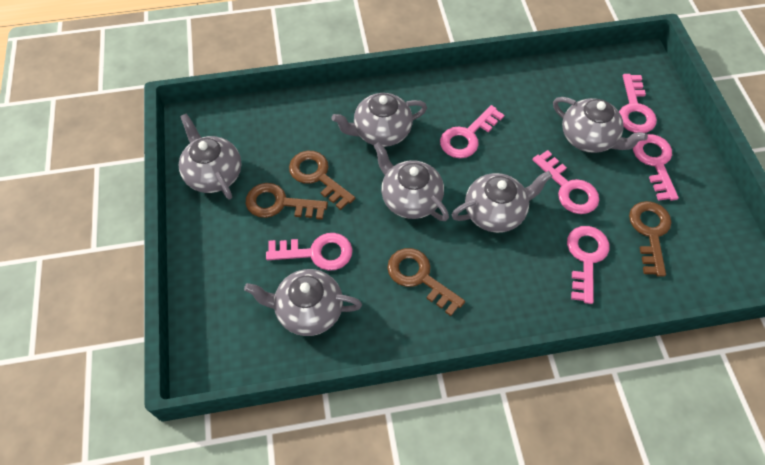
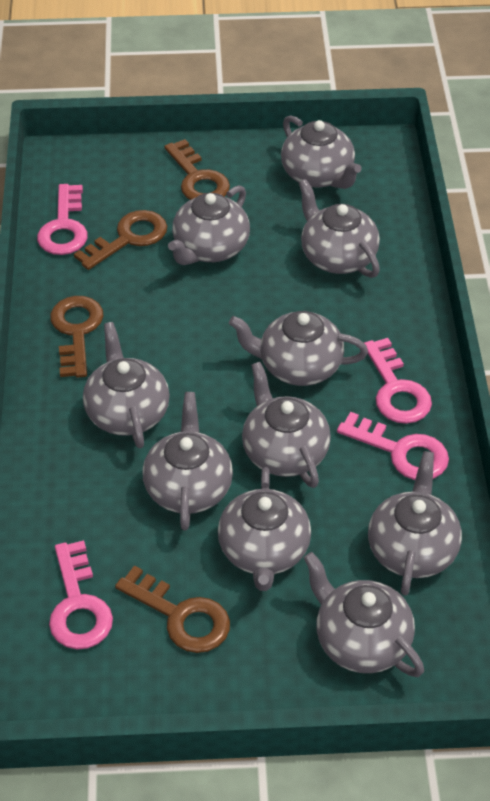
grey teapot: 6 -> 10
pink key: 6 -> 4

